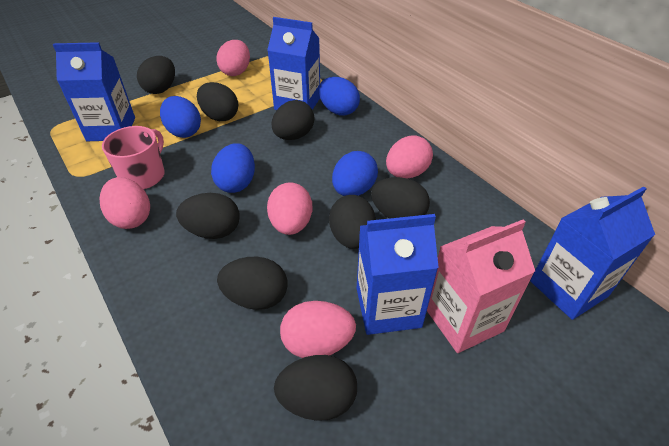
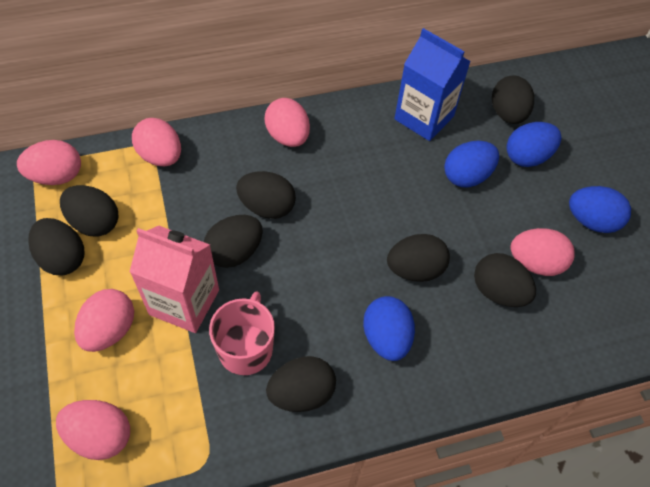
blue carton: 4 -> 1
pink egg: 5 -> 6

